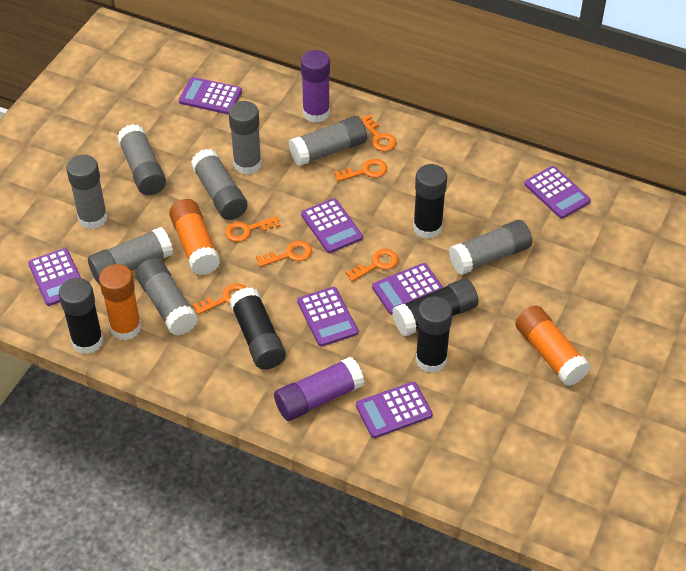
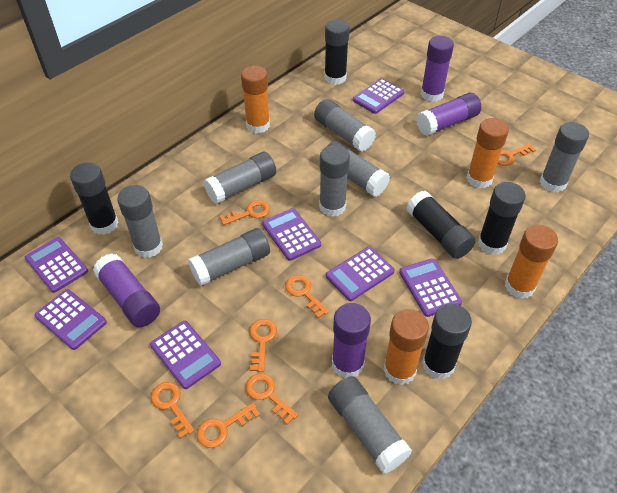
orange glue stick: 3 -> 4
orange key: 6 -> 7
purple glue stick: 2 -> 4

